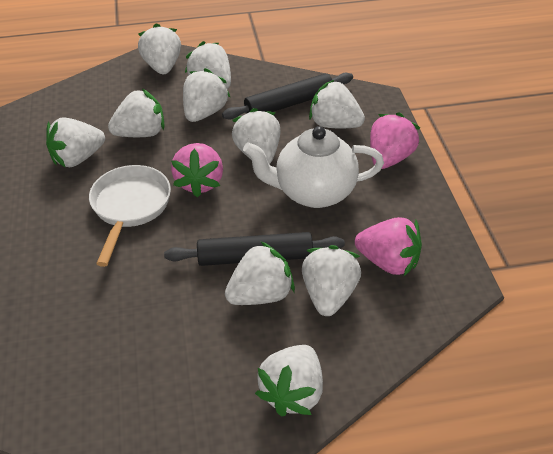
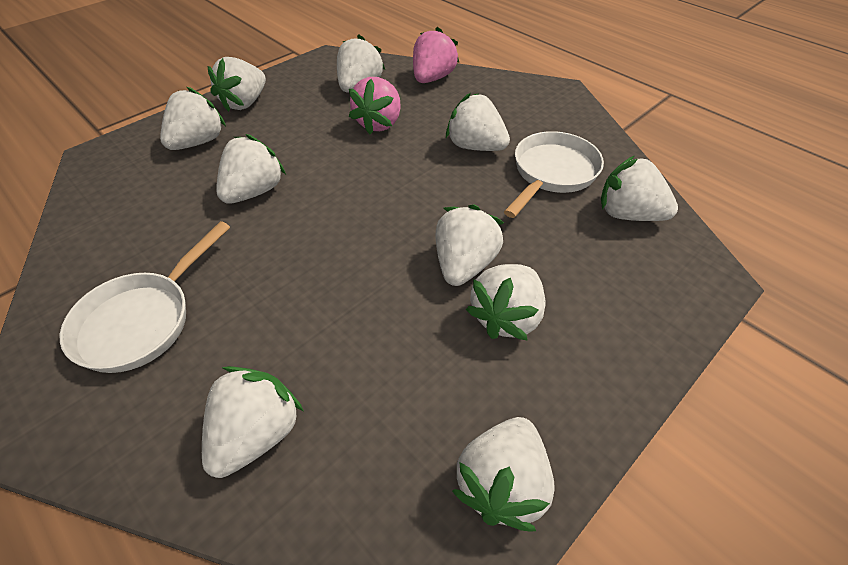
black rolling pin: 2 -> 0
pink strawberry: 3 -> 2
white pan: 1 -> 2
white teapot: 1 -> 0

